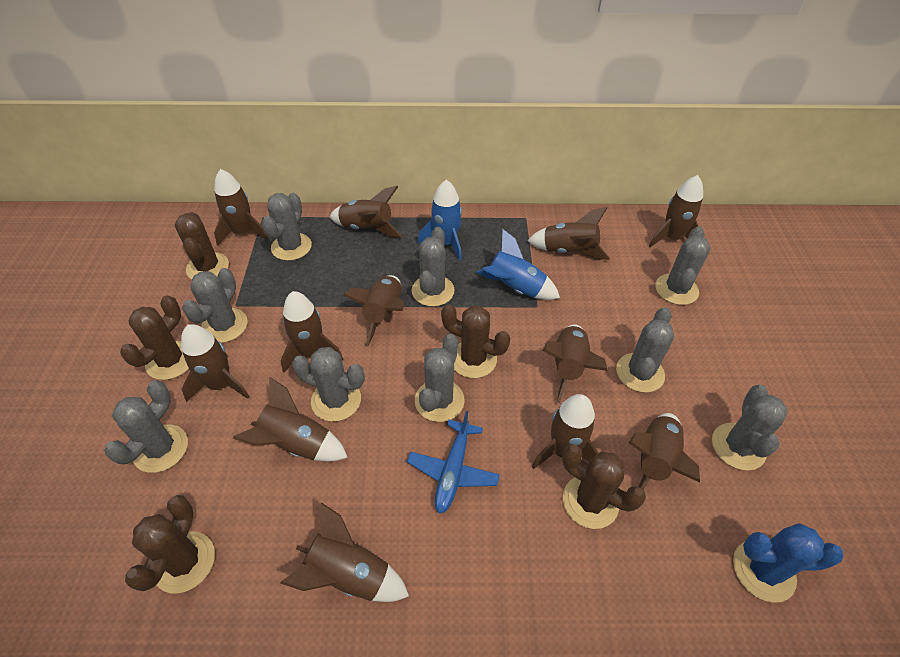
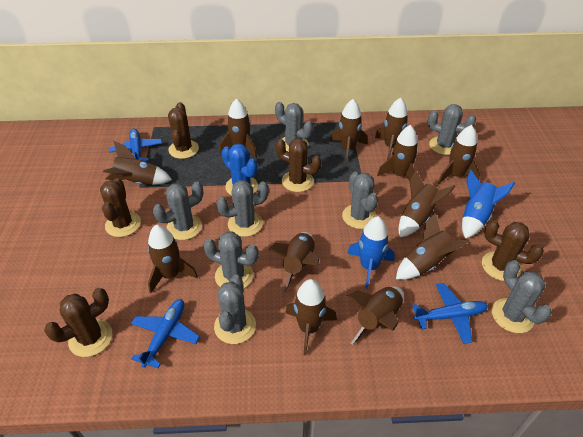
blue plane: 1 -> 3
grey cactus: 9 -> 8

